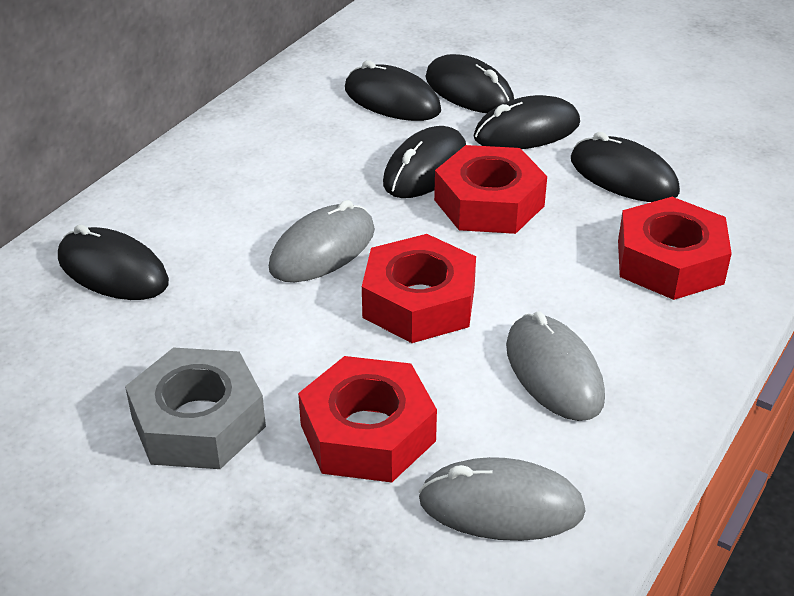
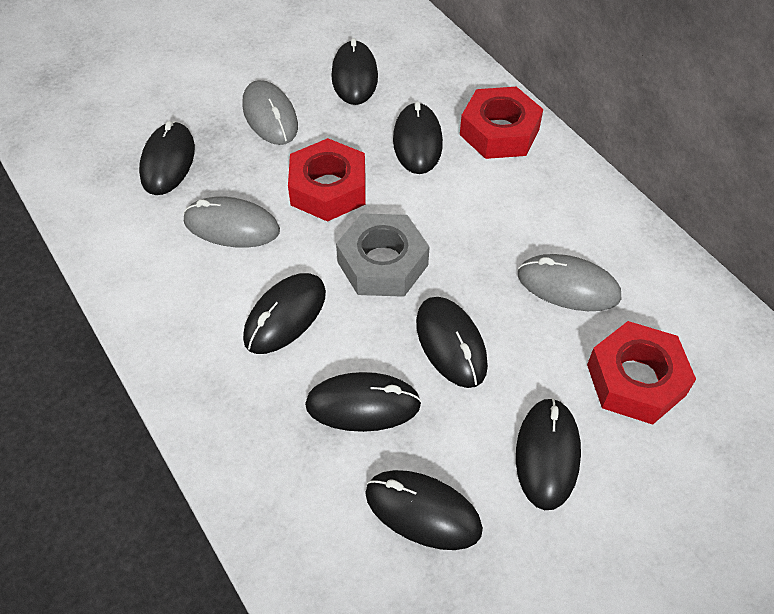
black mouse: 6 -> 8
red nut: 4 -> 3

